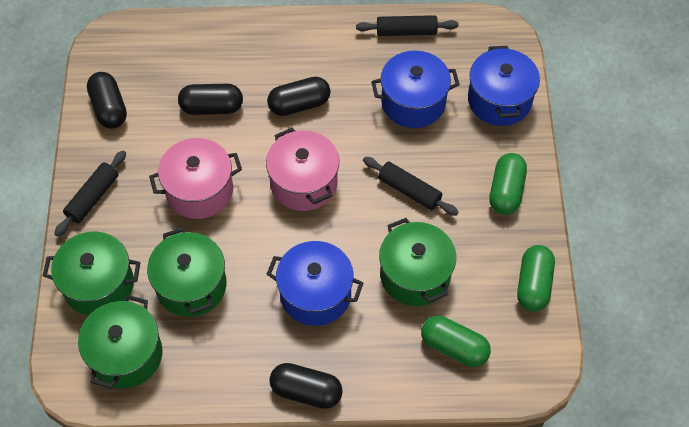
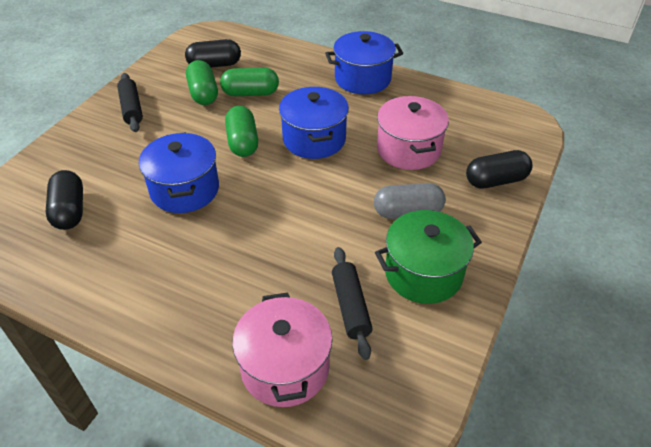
black capsule: 4 -> 3
black rolling pin: 3 -> 2
green pot: 4 -> 1
grey capsule: 0 -> 1

